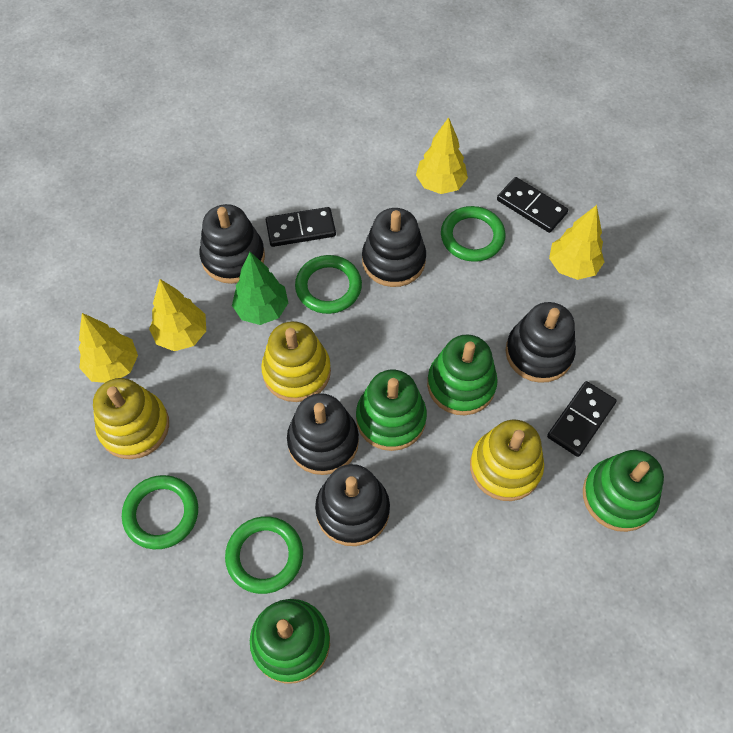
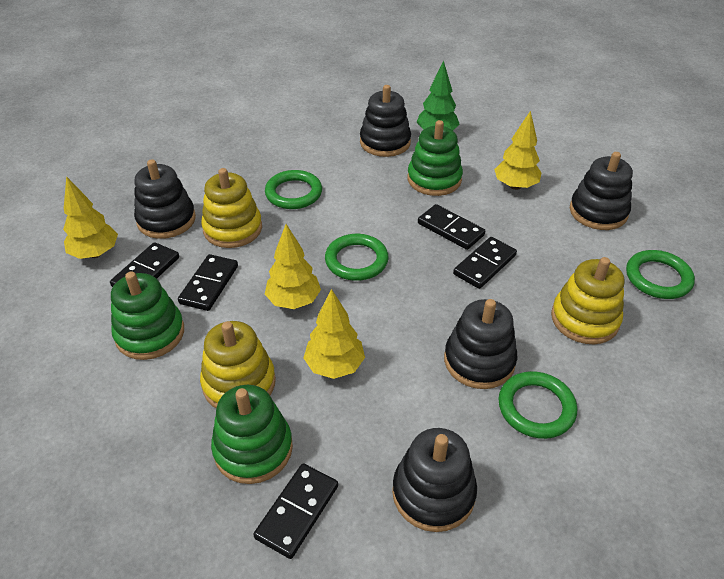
black domino: 3 -> 5
green stacking toy: 4 -> 3

